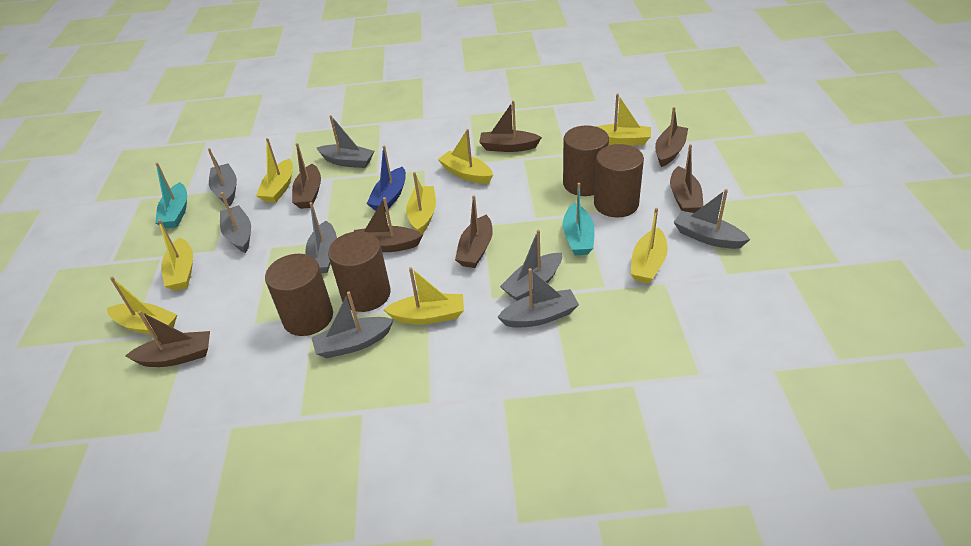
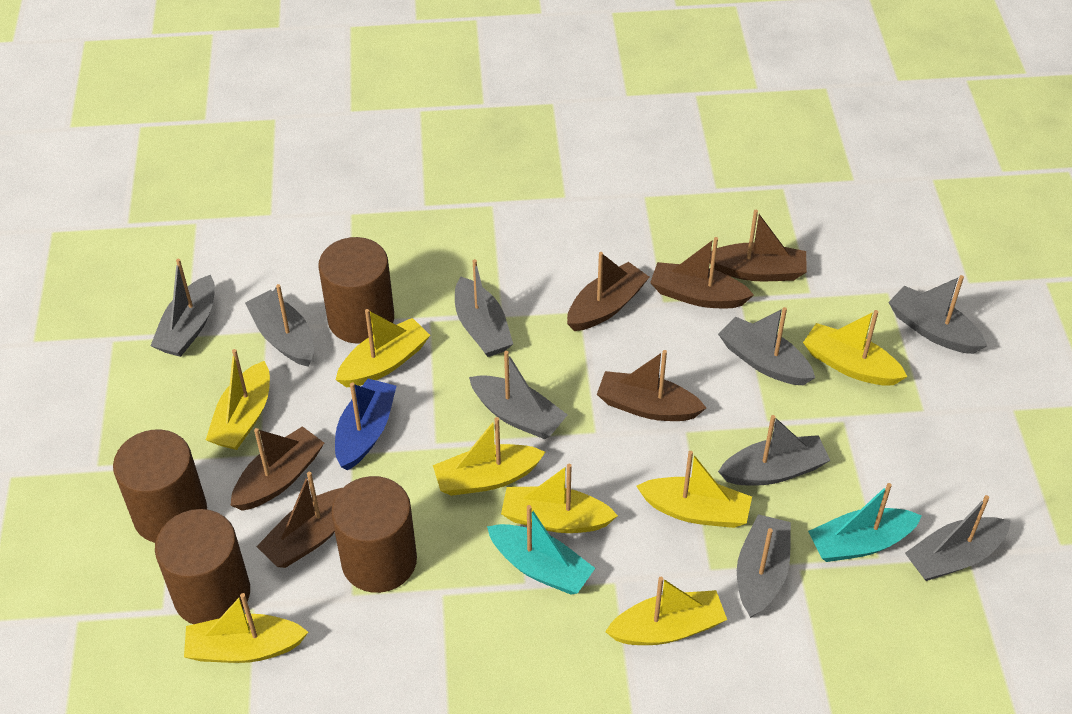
brown boat: 7 -> 6
grey boat: 8 -> 9

